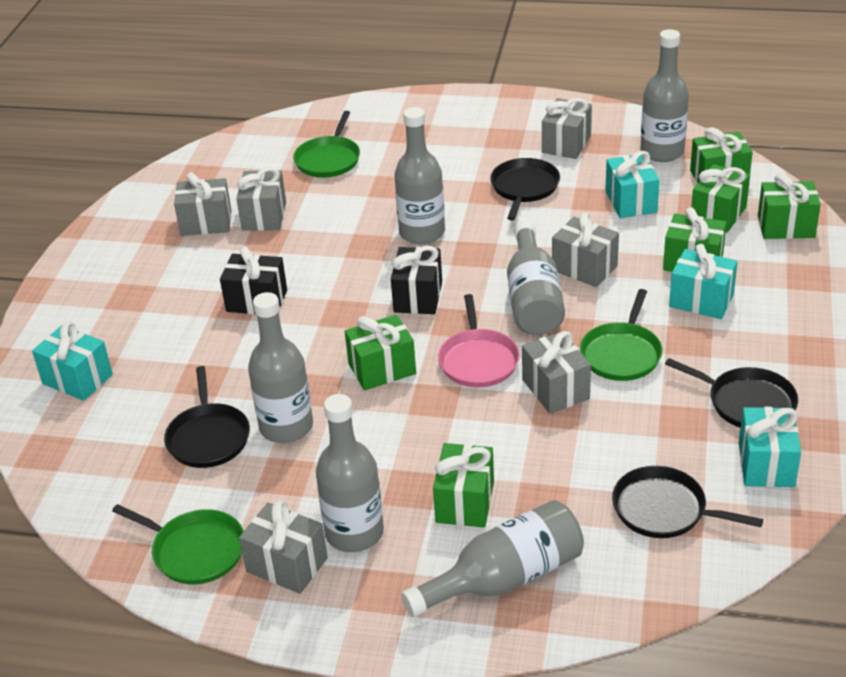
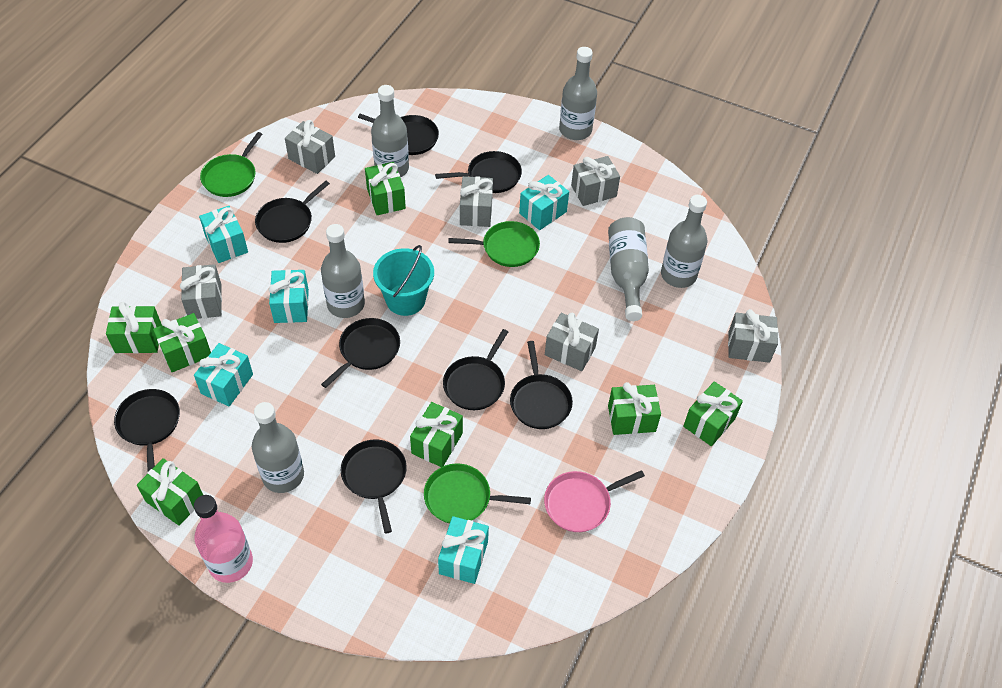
black gift: 2 -> 0
black pan: 4 -> 8
green gift: 6 -> 7
pink bottle: 0 -> 1
turquoise bucket: 0 -> 1
turquoise gift: 4 -> 5

